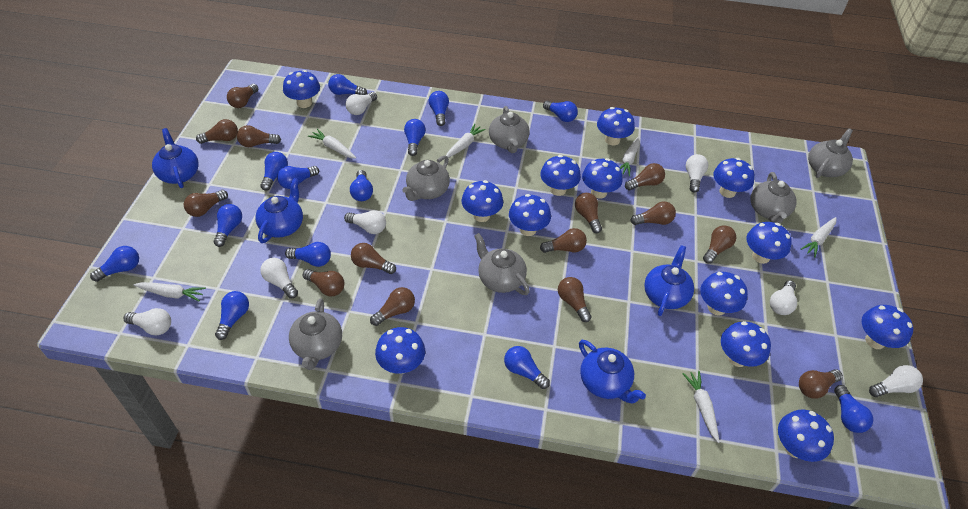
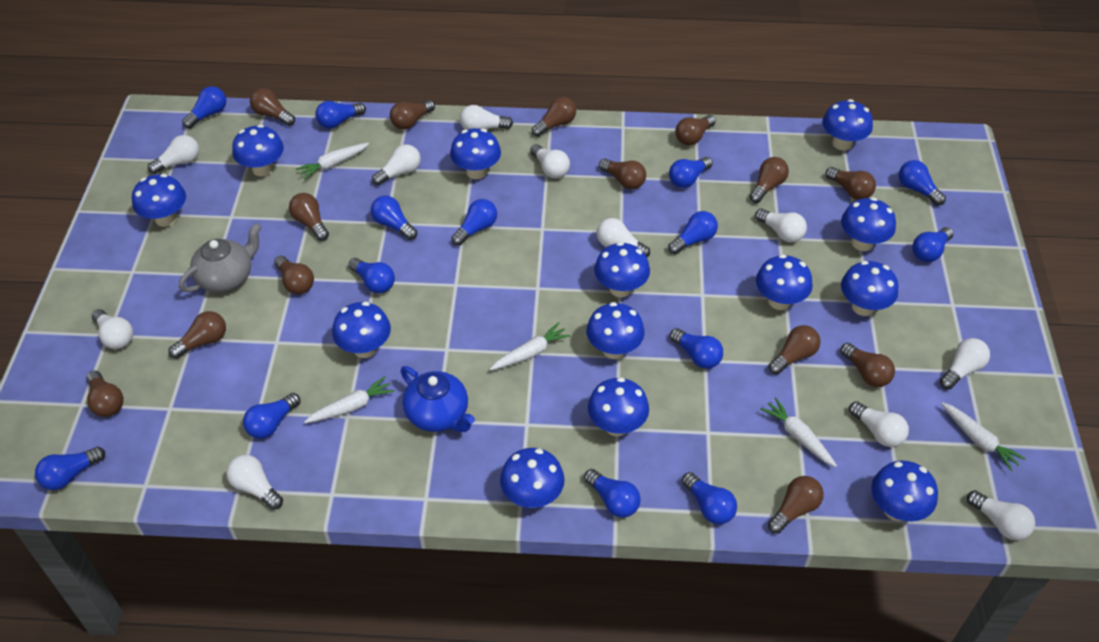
blue light bulb: 13 -> 14
blue teapot: 4 -> 1
grey teapot: 6 -> 1
white carrot: 6 -> 5
white light bulb: 7 -> 11

